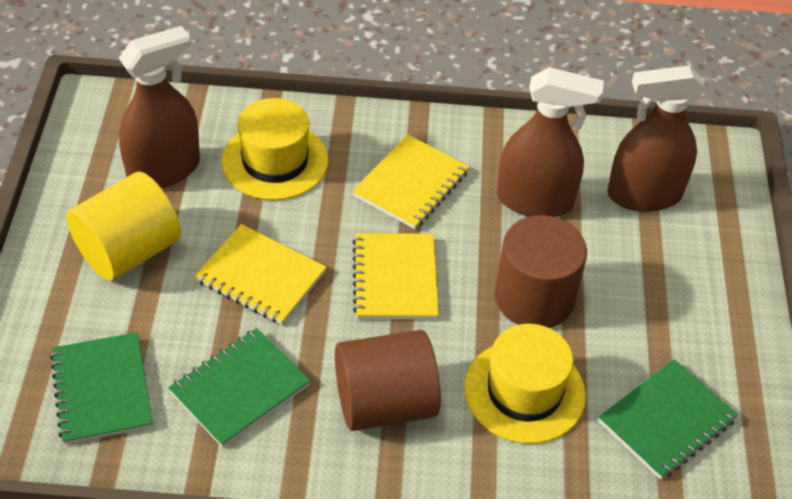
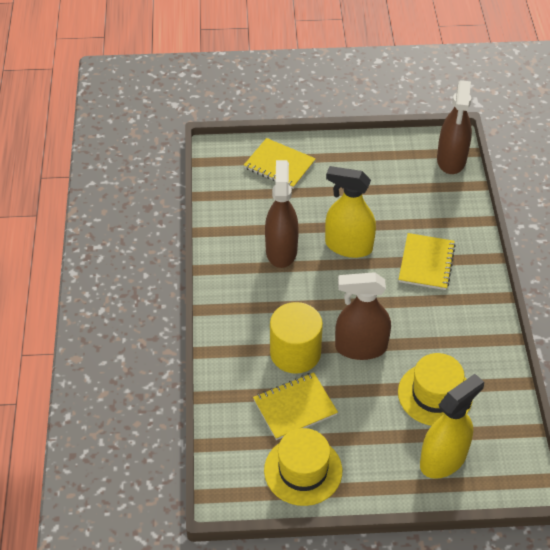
brown cylinder: 2 -> 0
green notebook: 3 -> 0
yellow spray bottle: 0 -> 2

